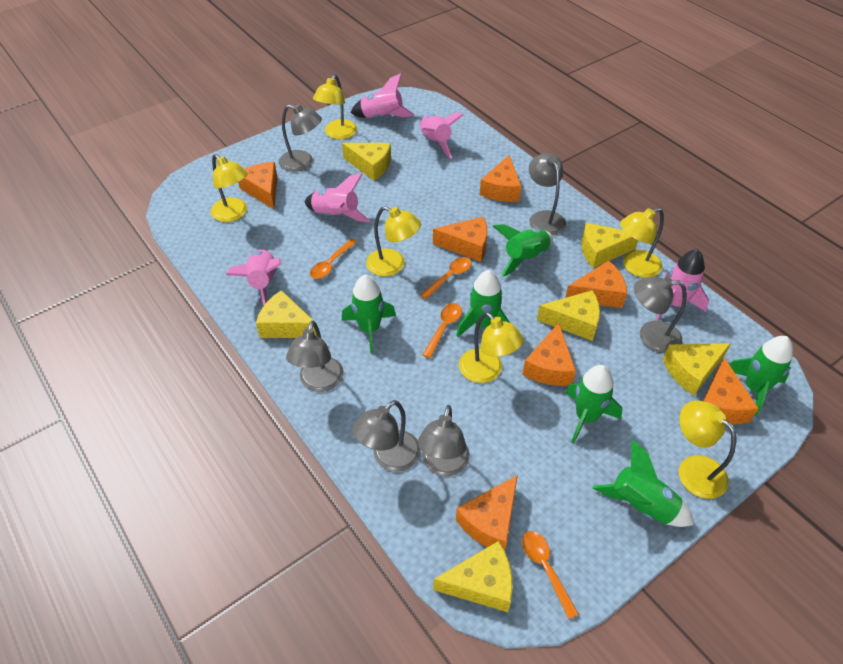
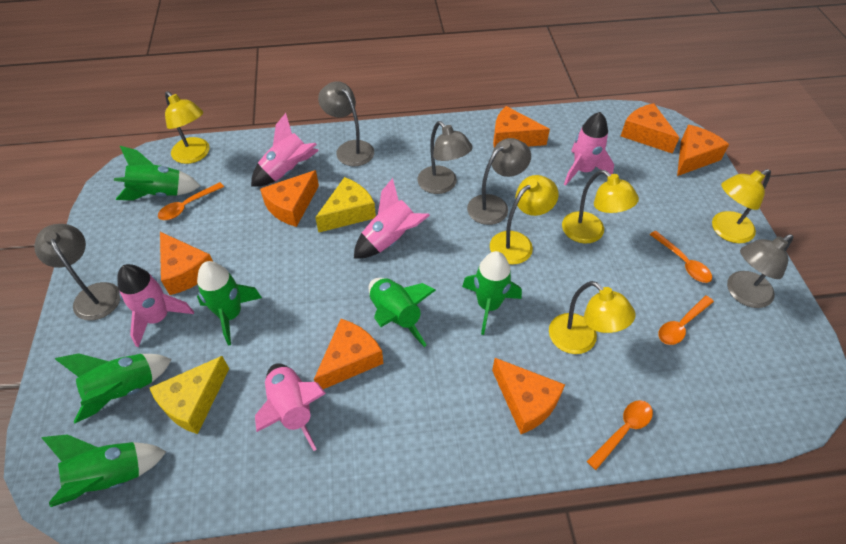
grey lamp: 6 -> 5
yellow cheese: 6 -> 2
yellow lamp: 6 -> 5

